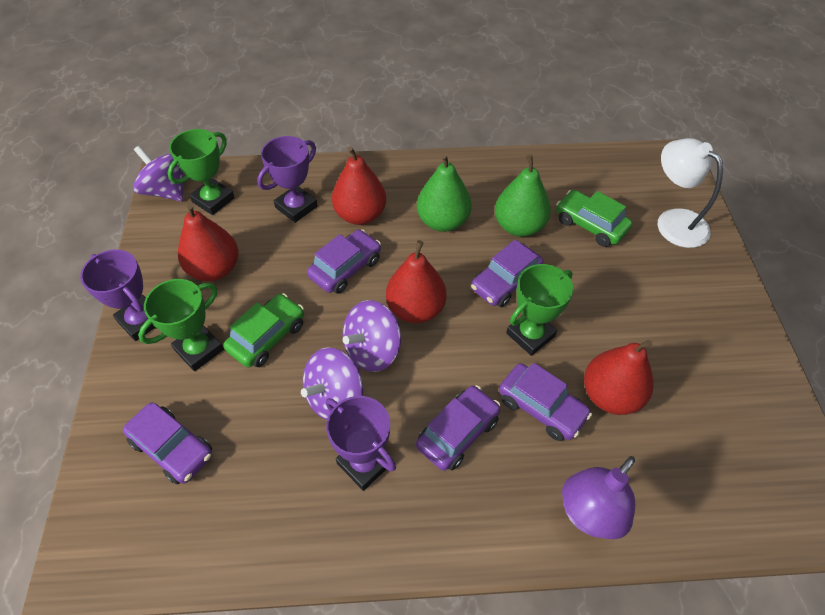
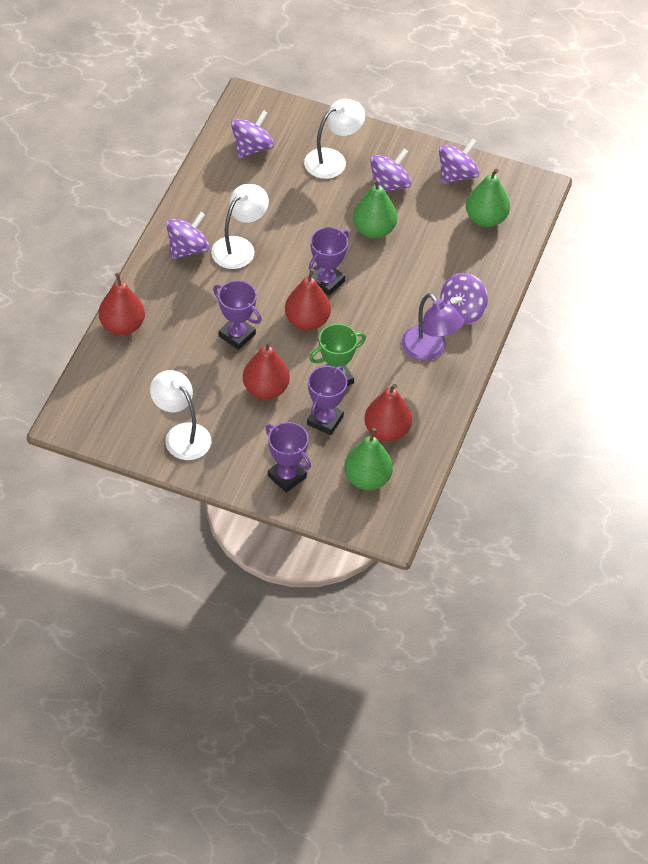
green car: 2 -> 0
green pear: 2 -> 3
green trophy: 3 -> 1
purple car: 5 -> 0
purple spinning top: 3 -> 5
purple trophy: 3 -> 4
white lamp: 1 -> 3

